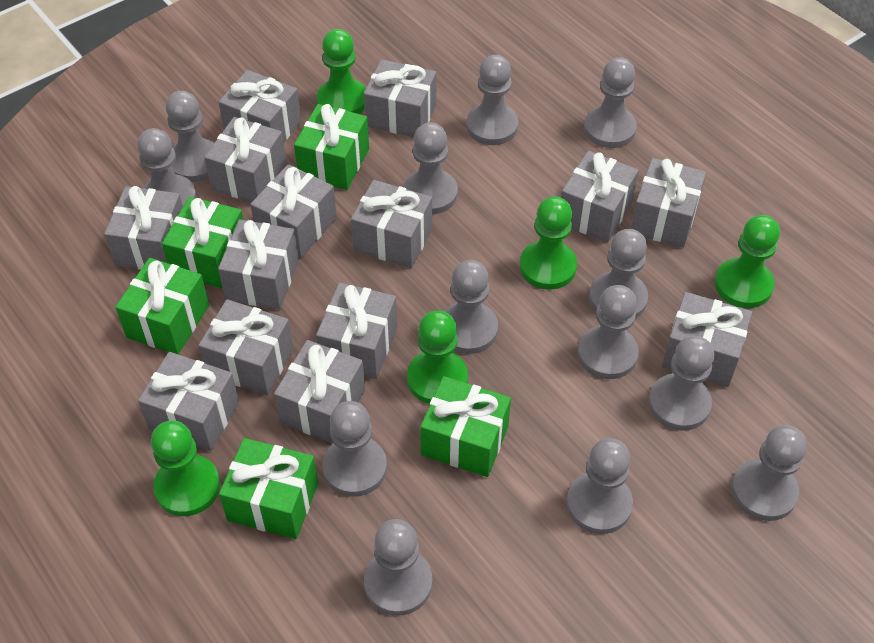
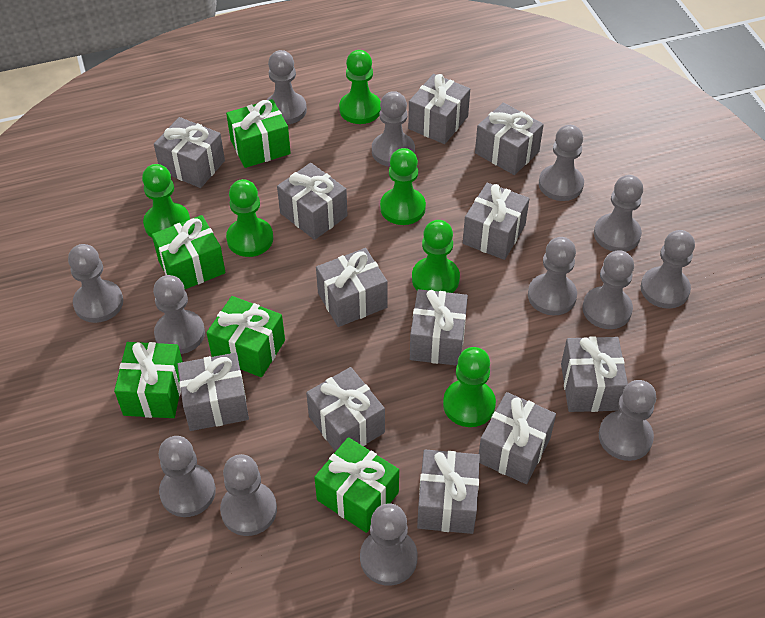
green pawn: 5 -> 6
grey gift: 14 -> 12

